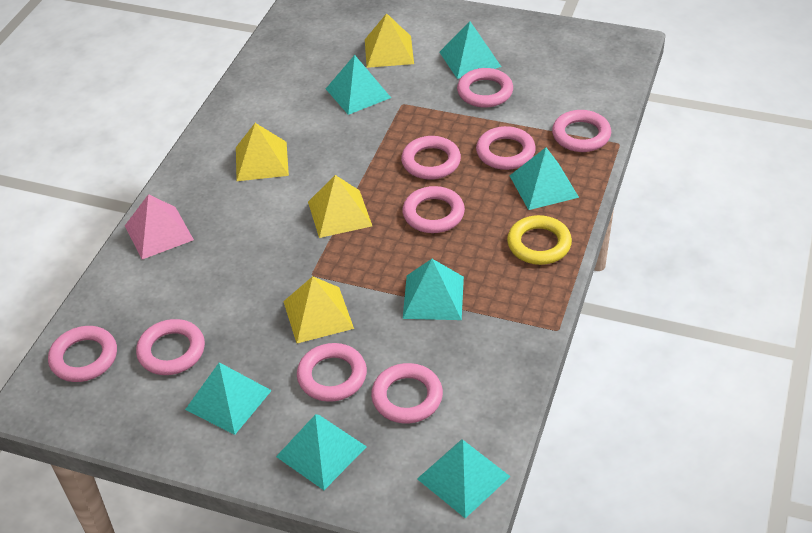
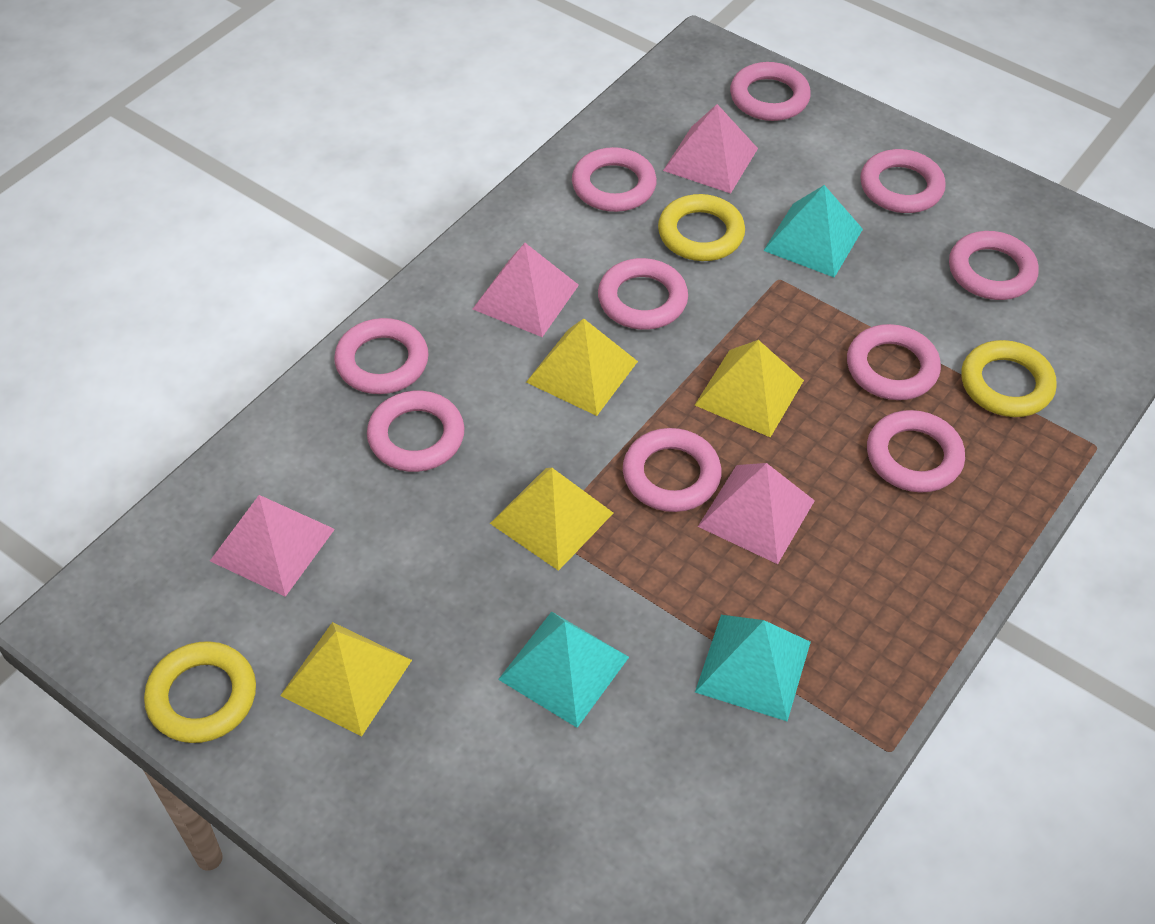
pink pyramid: 1 -> 4
pink ring: 9 -> 10
turquoise pyramid: 7 -> 3
yellow ring: 1 -> 3

